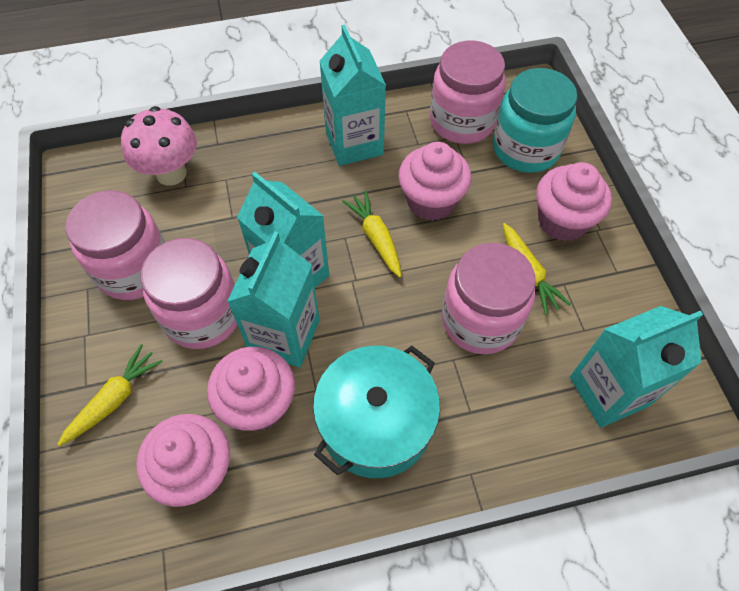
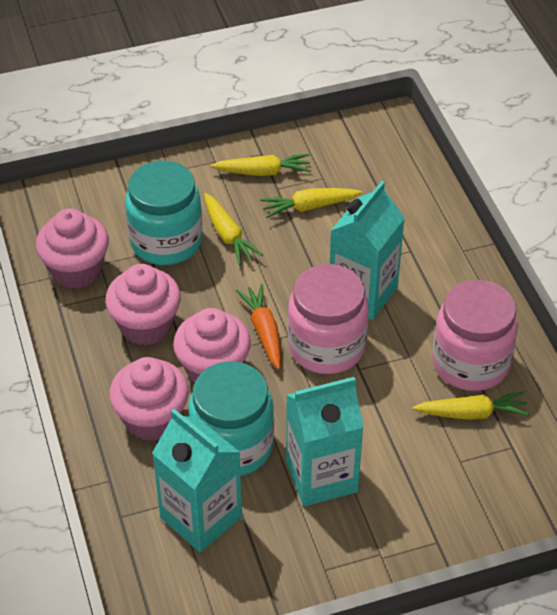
orange carrot: 0 -> 1
pink jar: 4 -> 2
pink mushroom: 1 -> 0
turquoise carton: 4 -> 3
turquoise jar: 1 -> 2
turquoise pot: 1 -> 0
yellow carrot: 3 -> 4

